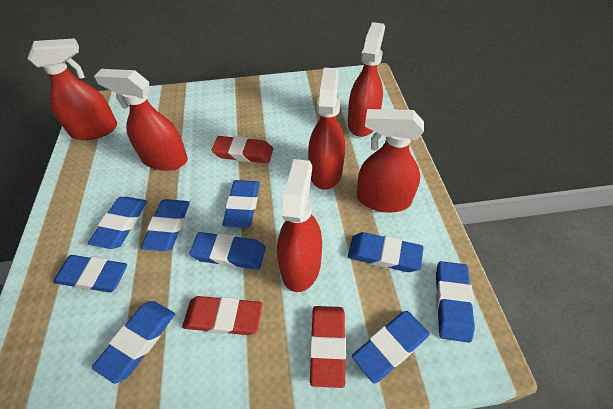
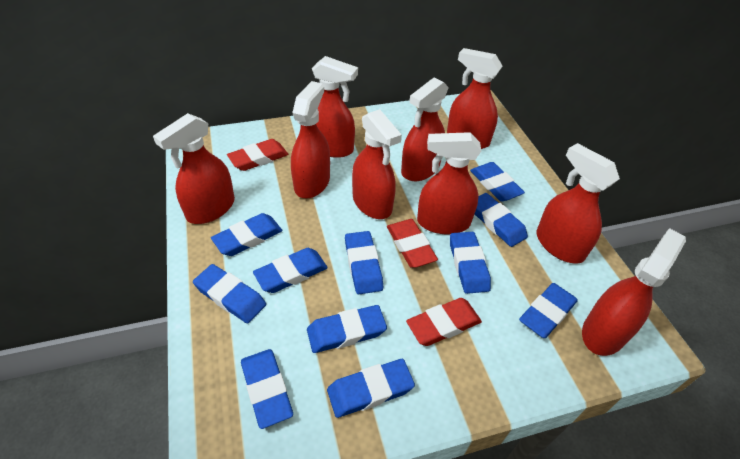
blue eraser: 9 -> 11
red spray bottle: 6 -> 9

